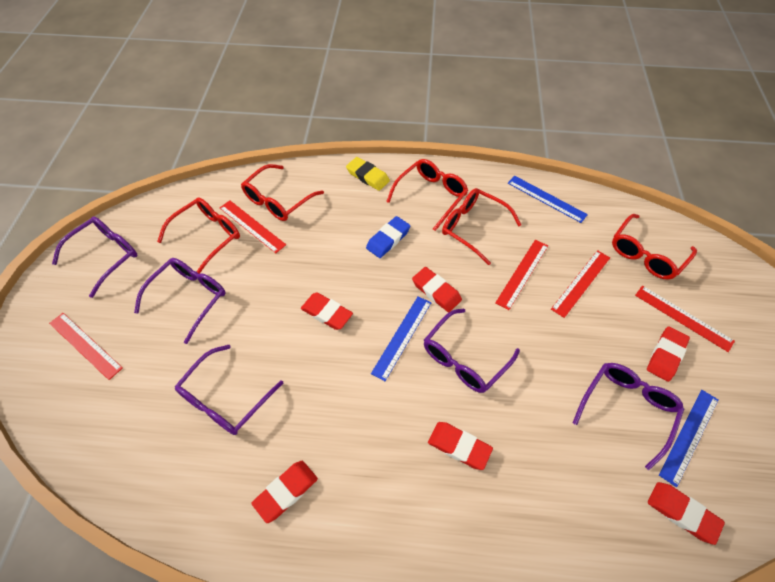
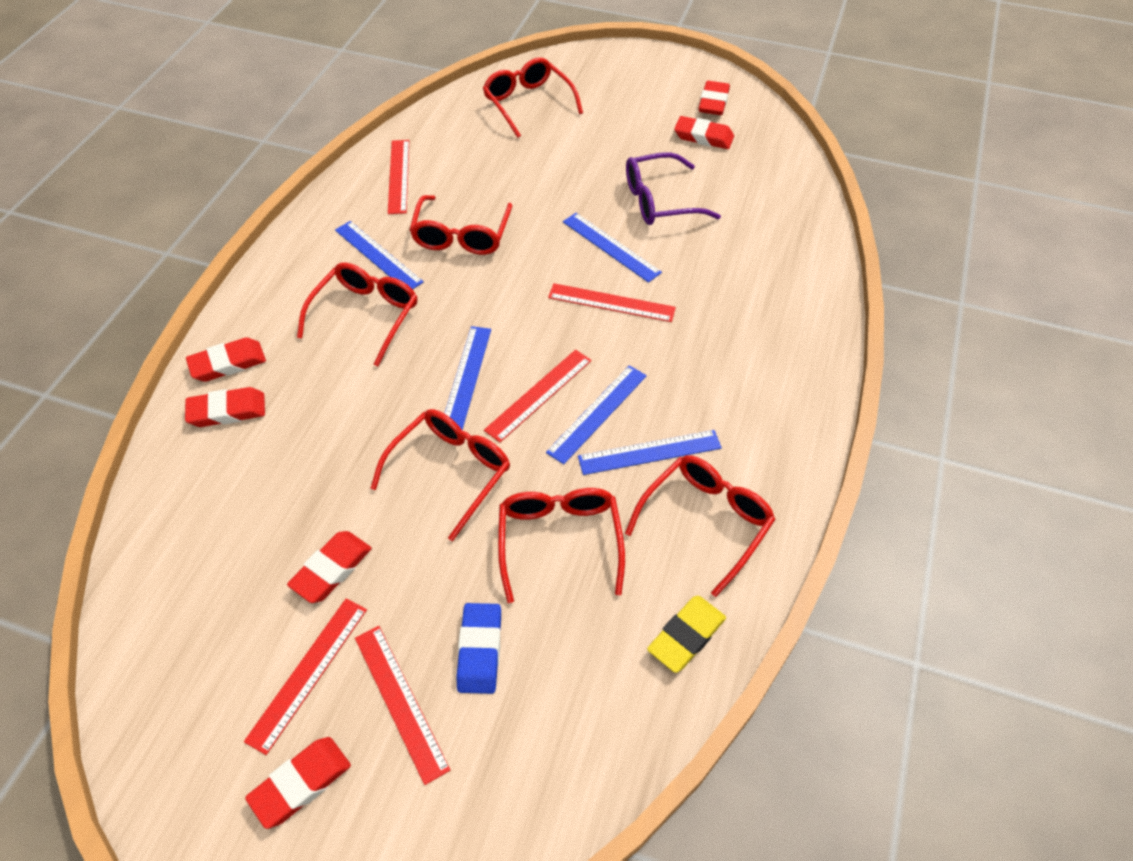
blue ruler: 3 -> 5
purple glasses: 5 -> 1
red glasses: 5 -> 6

